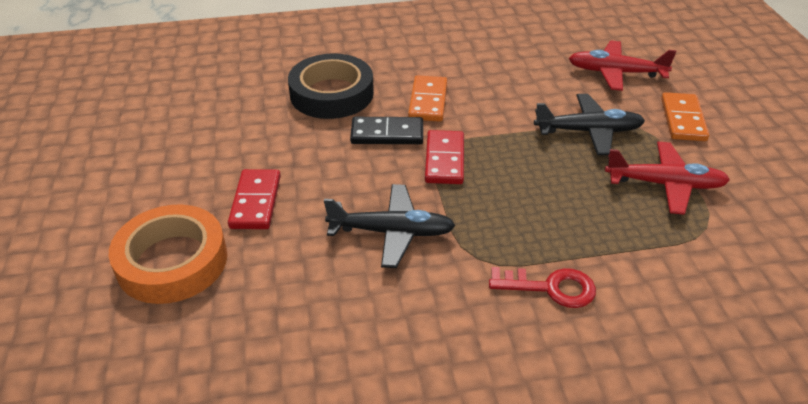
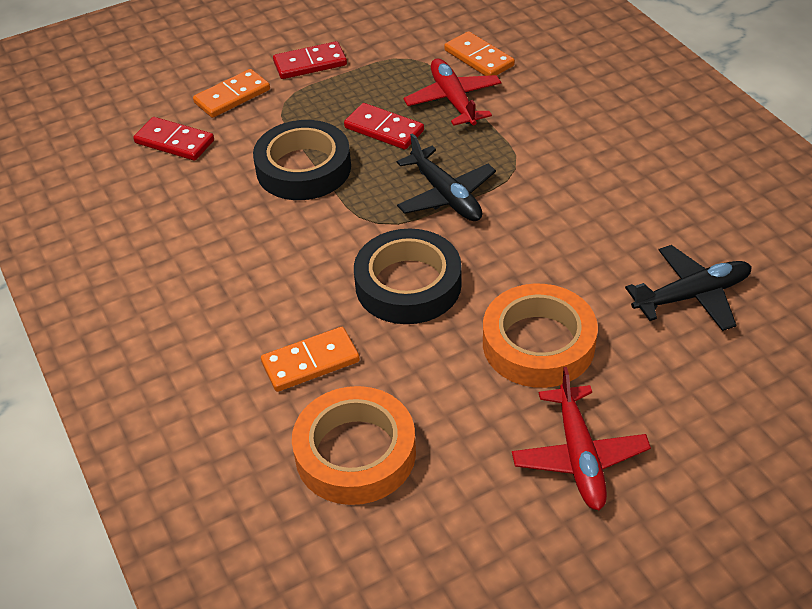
black domino: 1 -> 0
black tape: 1 -> 2
orange domino: 2 -> 3
orange tape: 1 -> 2
red domino: 2 -> 3
red key: 1 -> 0

